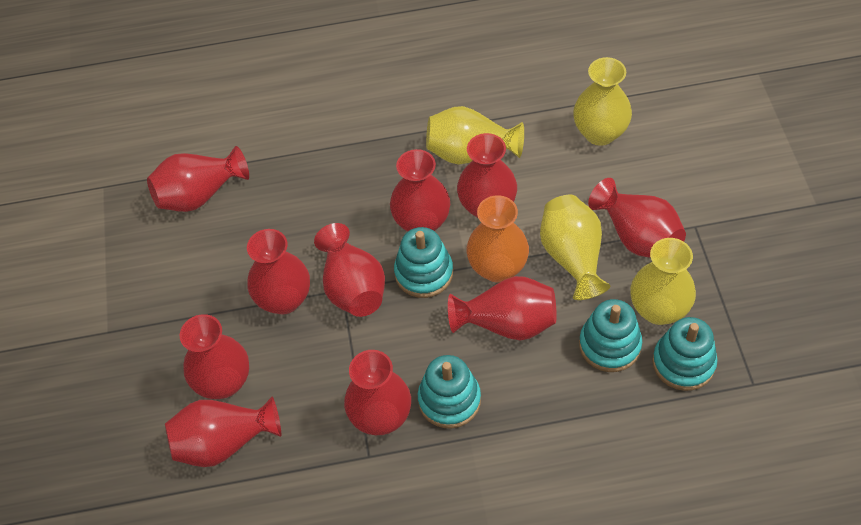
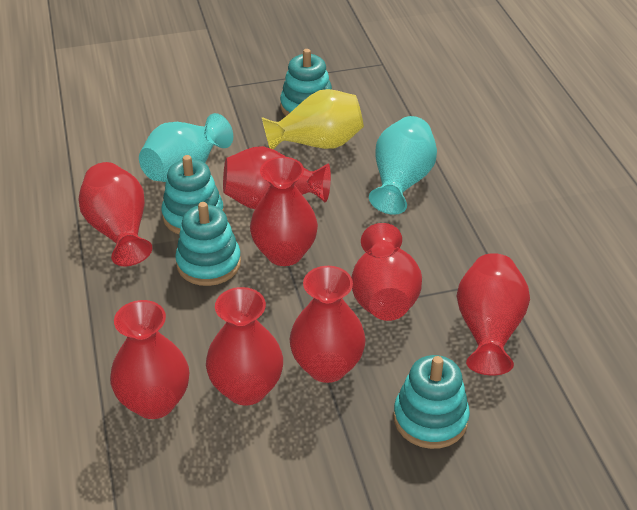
orange vase: 1 -> 0
red vase: 10 -> 8
turquoise vase: 0 -> 2
yellow vase: 4 -> 1

